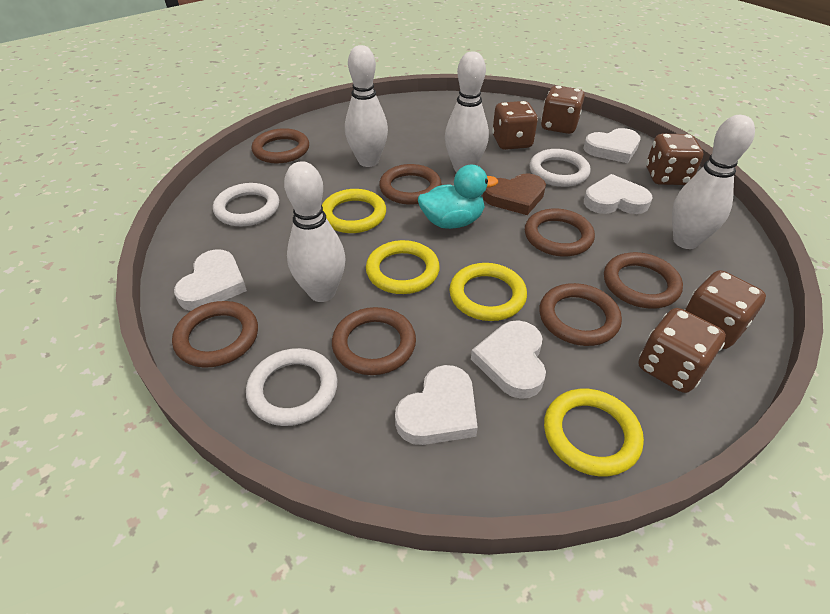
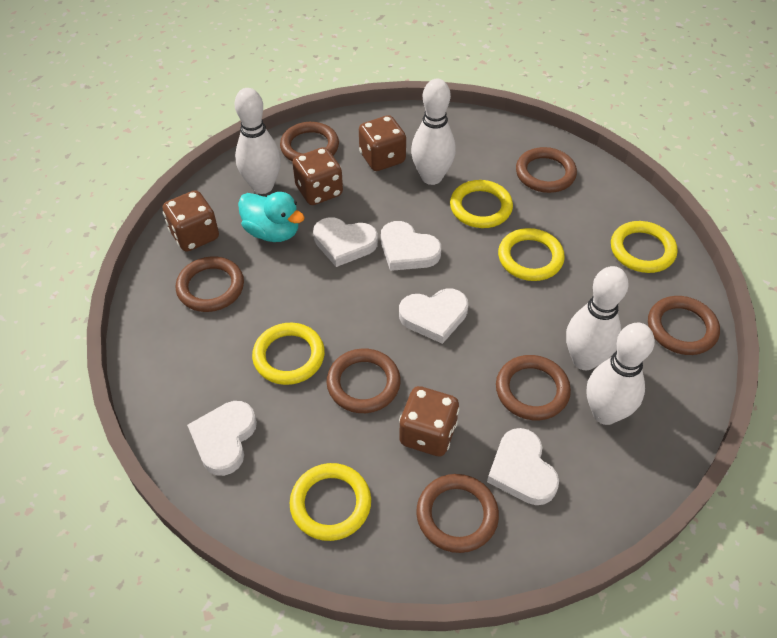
brown dice: 5 -> 4
brown heart: 1 -> 0
white ring: 3 -> 0
yellow ring: 4 -> 5

